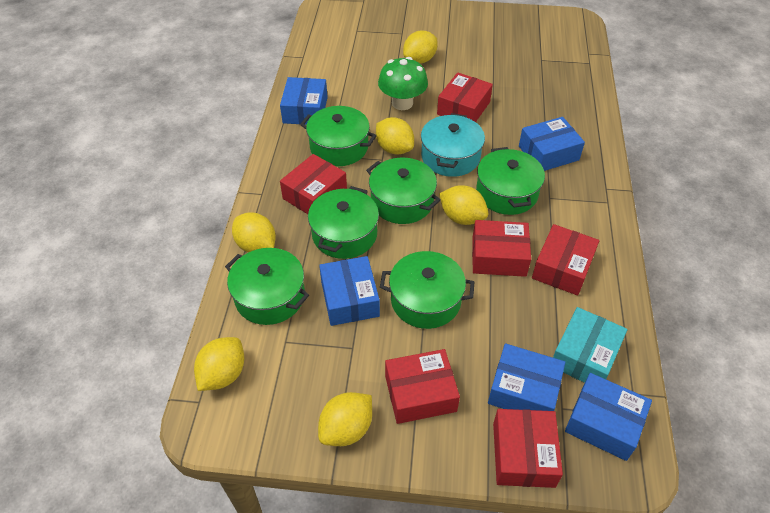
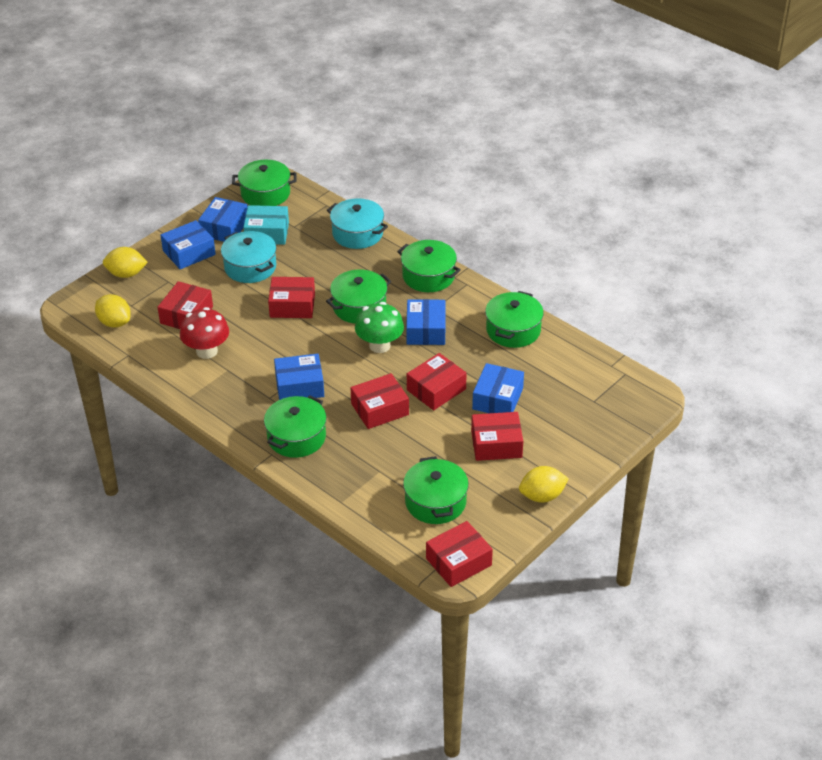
red mushroom: 0 -> 1
turquoise pot: 1 -> 2
yellow lemon: 6 -> 3

